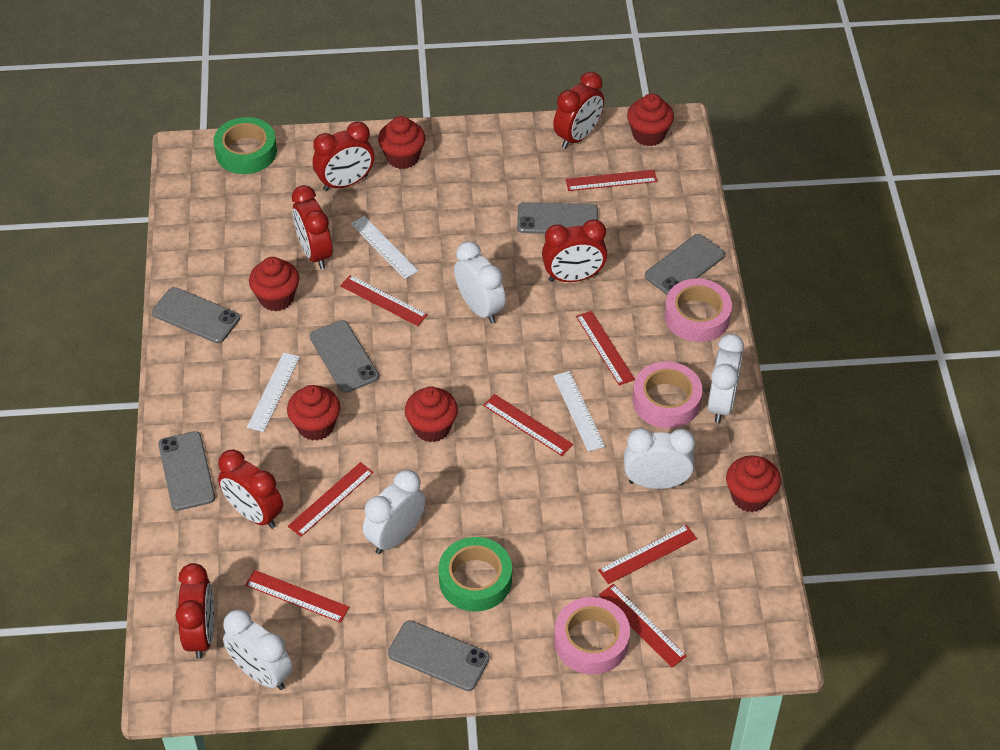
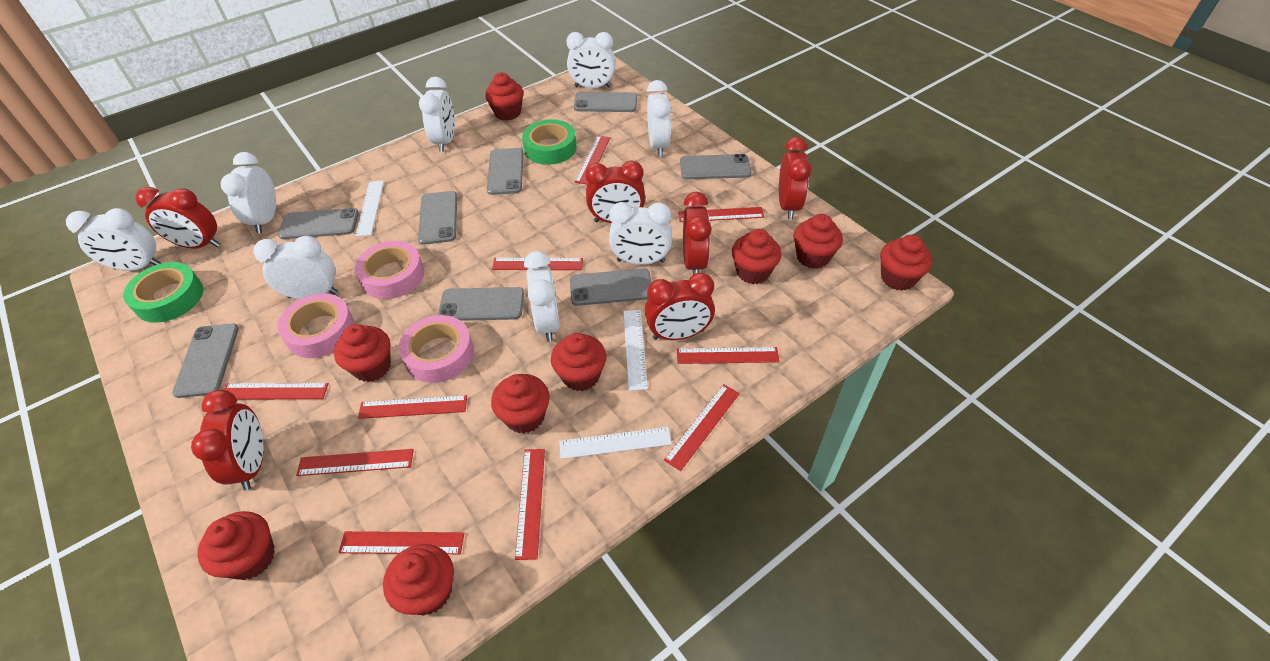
grey phone: 6 -> 8
red cupcake: 6 -> 9
red ruler: 8 -> 10
white clock: 5 -> 8

